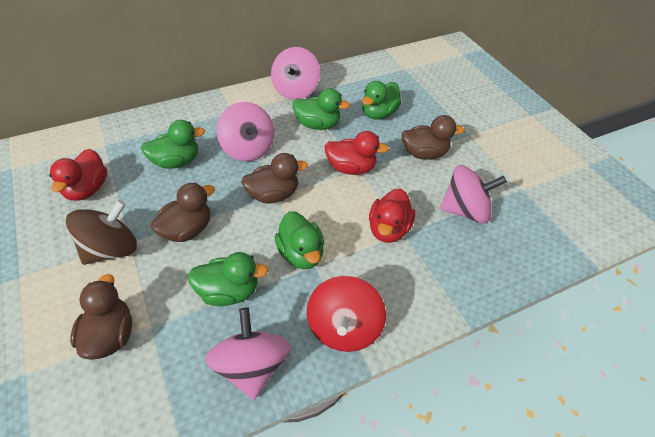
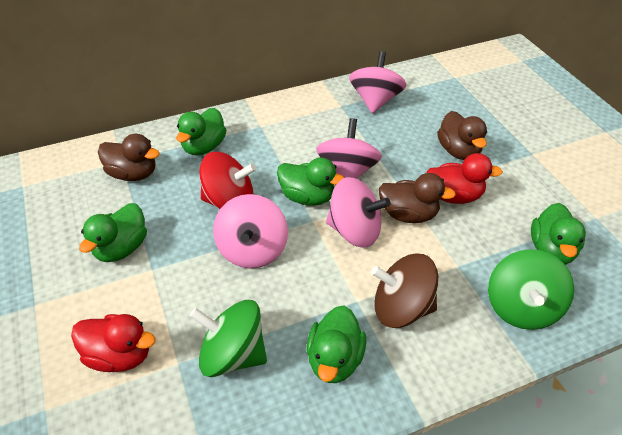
brown duck: 4 -> 3
green spinning top: 0 -> 2
red duck: 3 -> 2

